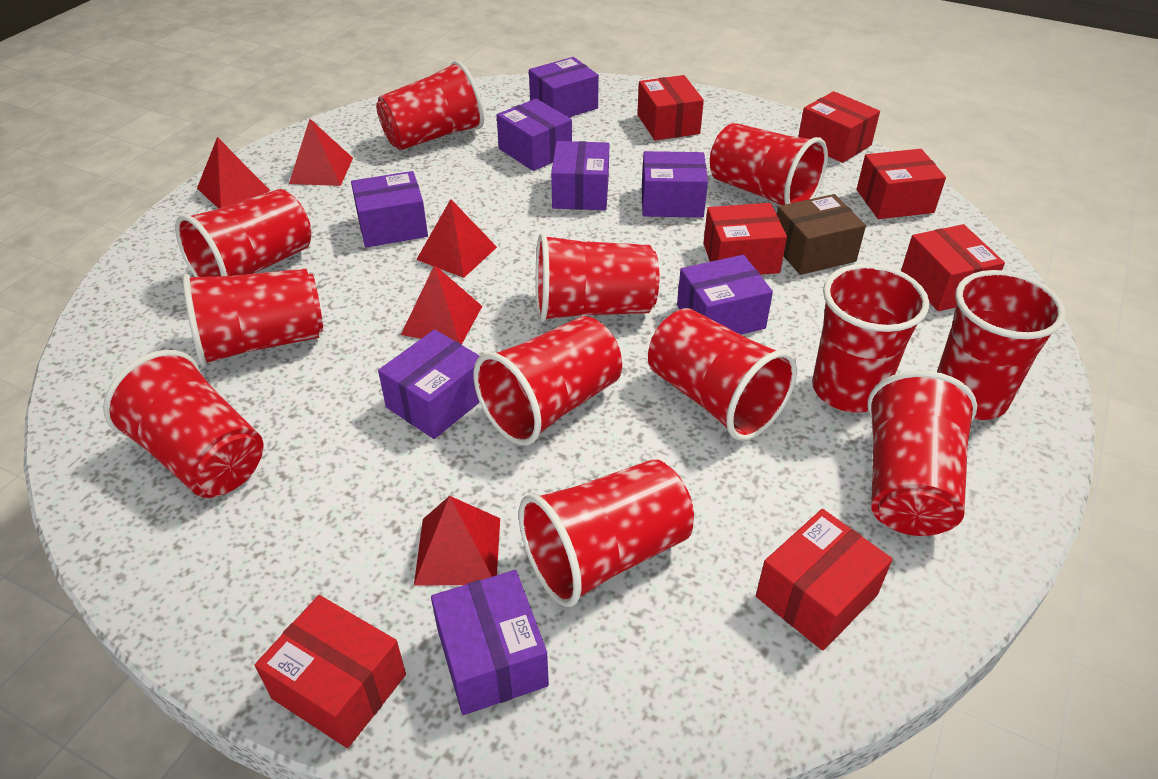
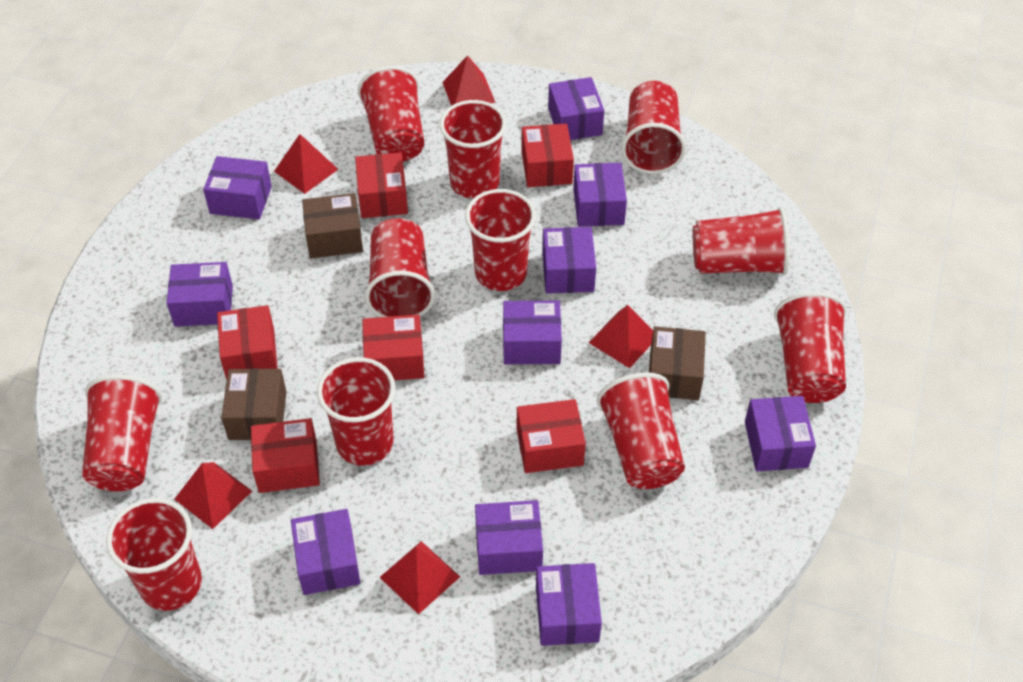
brown box: 1 -> 3
purple box: 8 -> 10
red box: 7 -> 6
red cup: 12 -> 11

